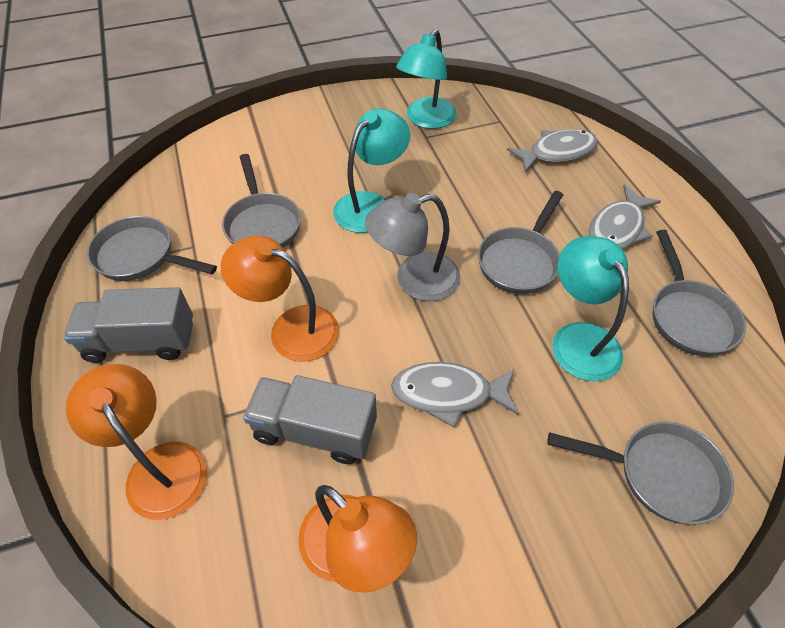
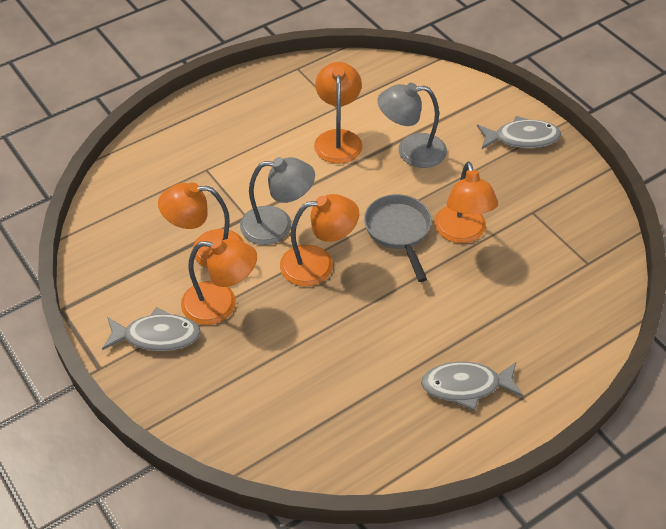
grey lamp: 1 -> 2
grey pan: 5 -> 1
grey truck: 2 -> 0
orange lamp: 3 -> 5
turquoise lamp: 3 -> 0

